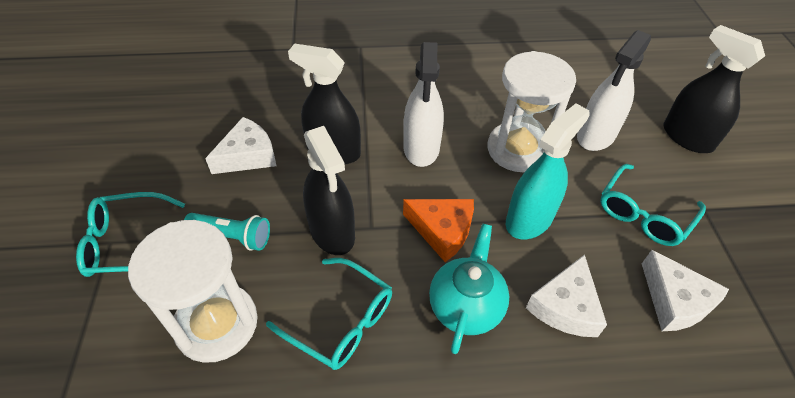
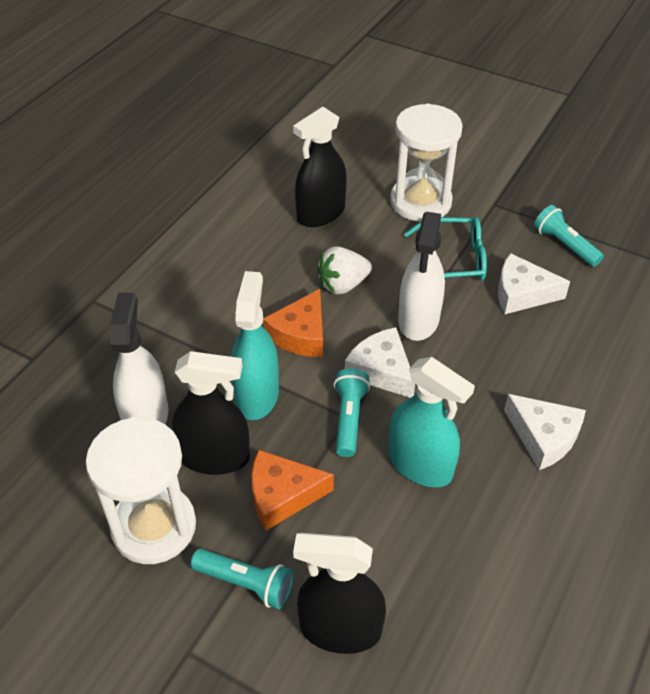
orange cheese: 1 -> 2
turquoise flashlight: 1 -> 3
turquoise glasses: 3 -> 1
turquoise spray bottle: 1 -> 2
turquoise teapot: 1 -> 0
white strawberry: 0 -> 1

